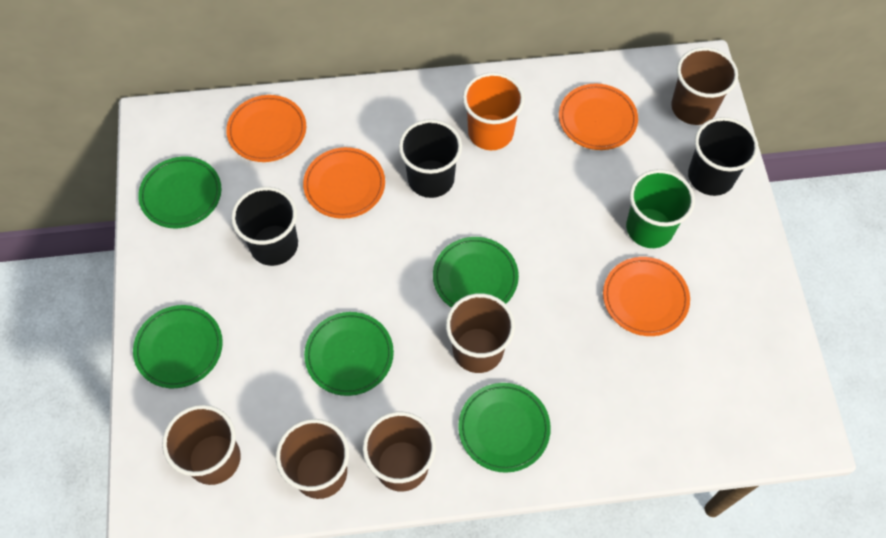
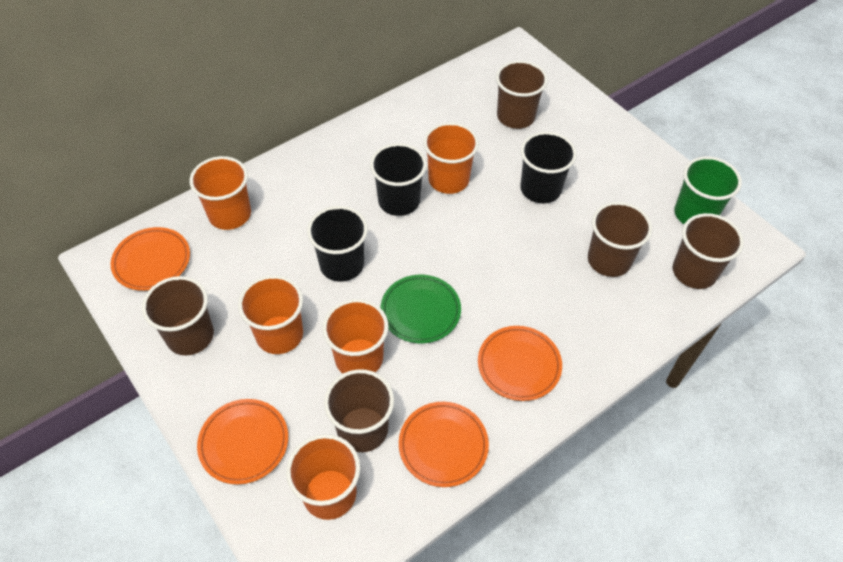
green plate: 5 -> 1
orange cup: 1 -> 5

